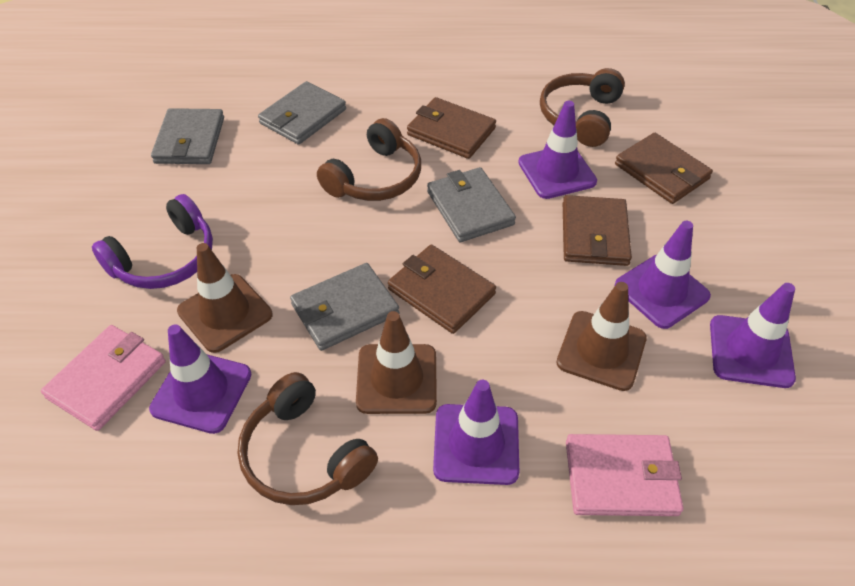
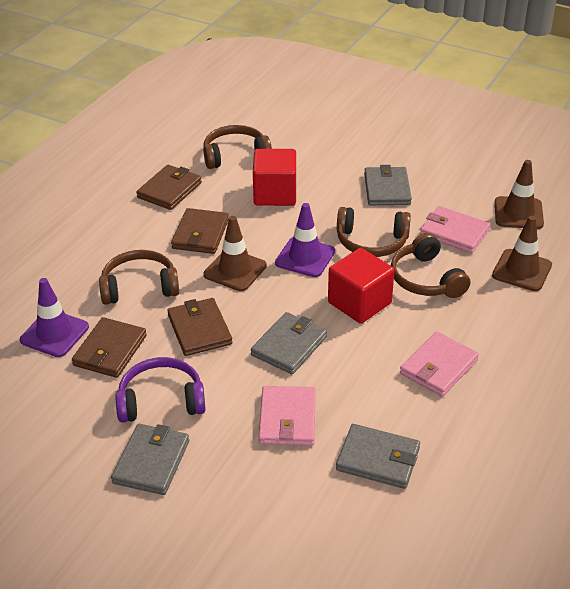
brown headphones: 3 -> 4
pink wallet: 2 -> 3
purple traffic cone: 5 -> 2
red cube: 0 -> 2

